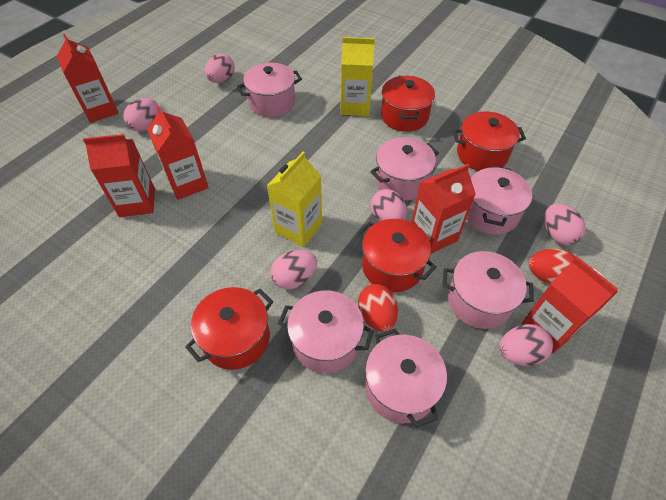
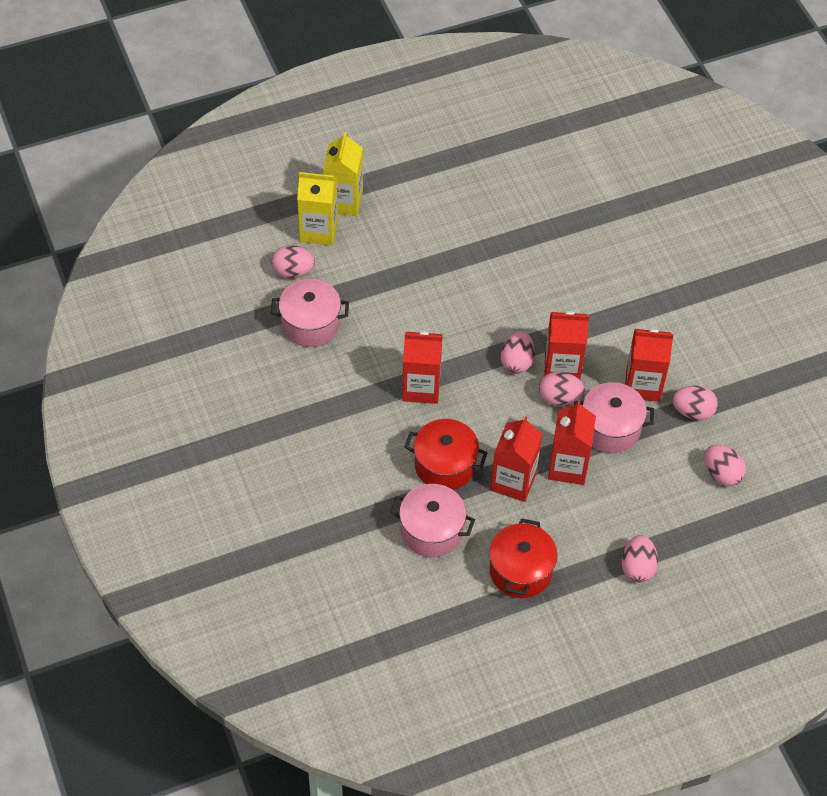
pink pot: 6 -> 3
red egg: 2 -> 0
red pot: 4 -> 2

